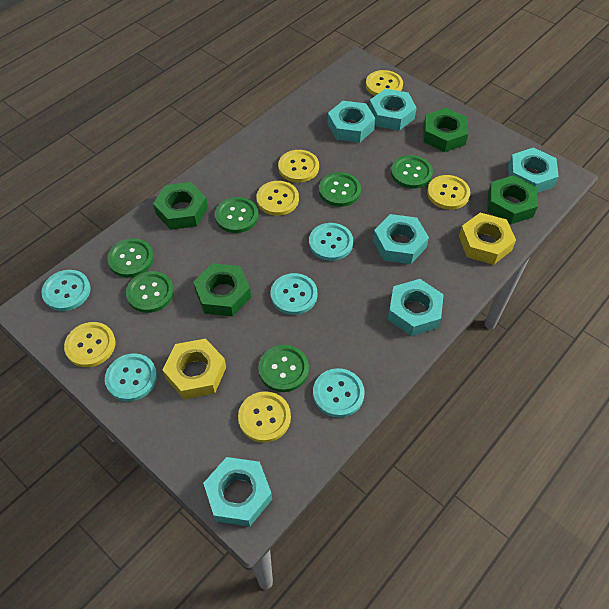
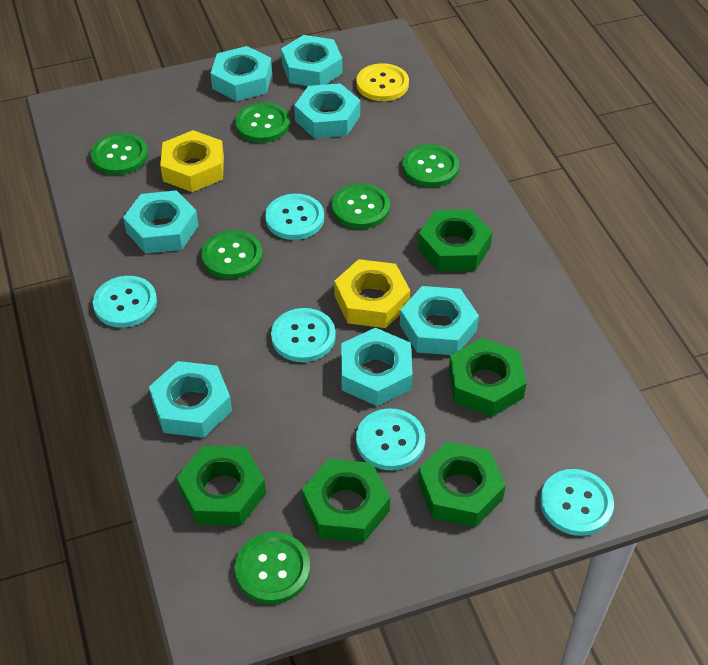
green nut: 4 -> 5
turquoise nut: 6 -> 7
yellow button: 6 -> 1

